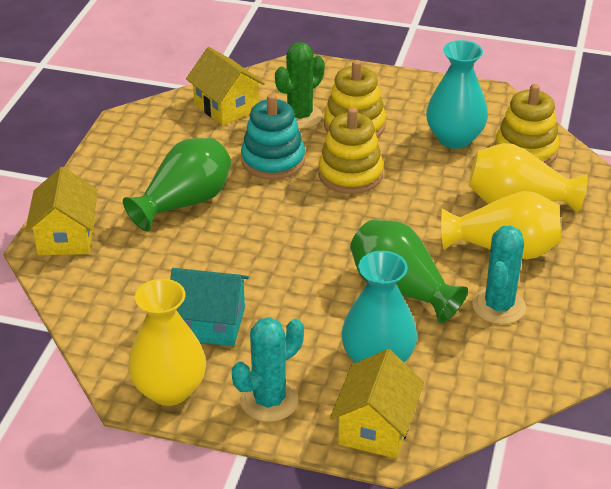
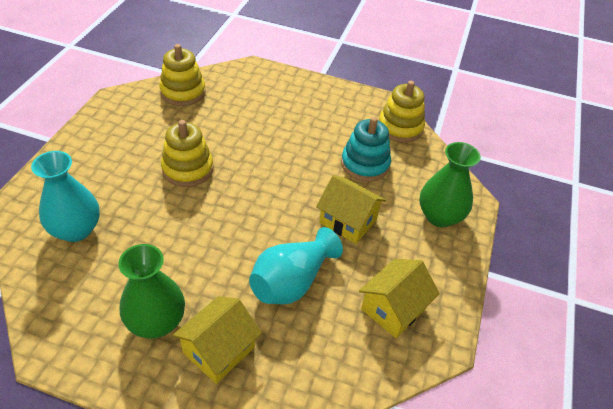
green cactus: 1 -> 0
turquoise cactus: 2 -> 0
turquoise house: 1 -> 0
yellow vase: 3 -> 0

